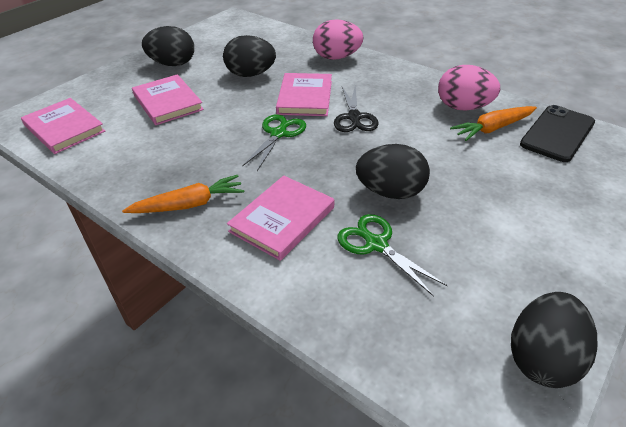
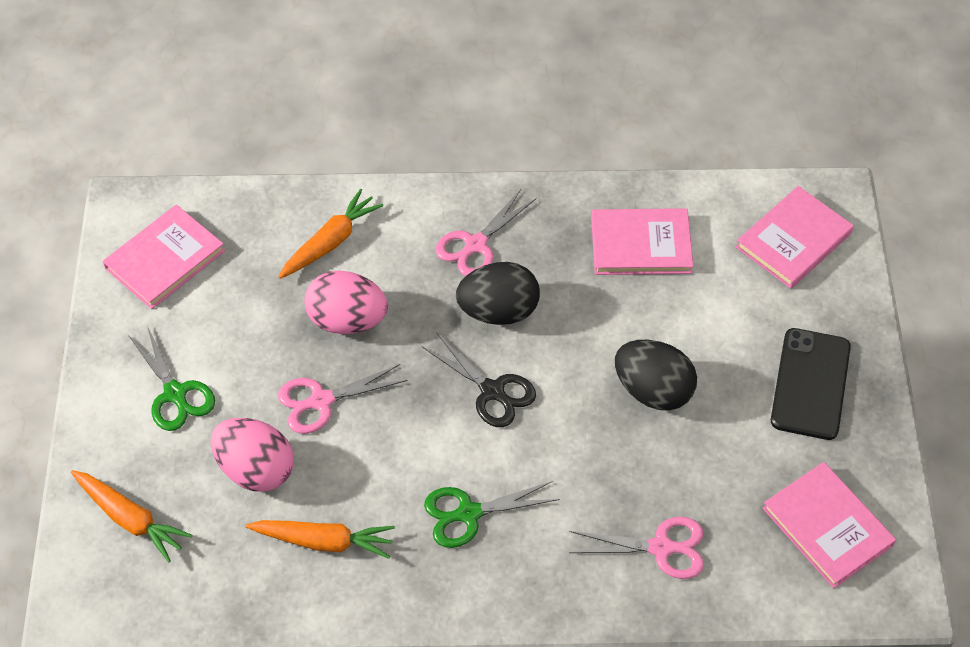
black egg: 4 -> 2
orange carrot: 2 -> 3
pink scissors: 0 -> 3

